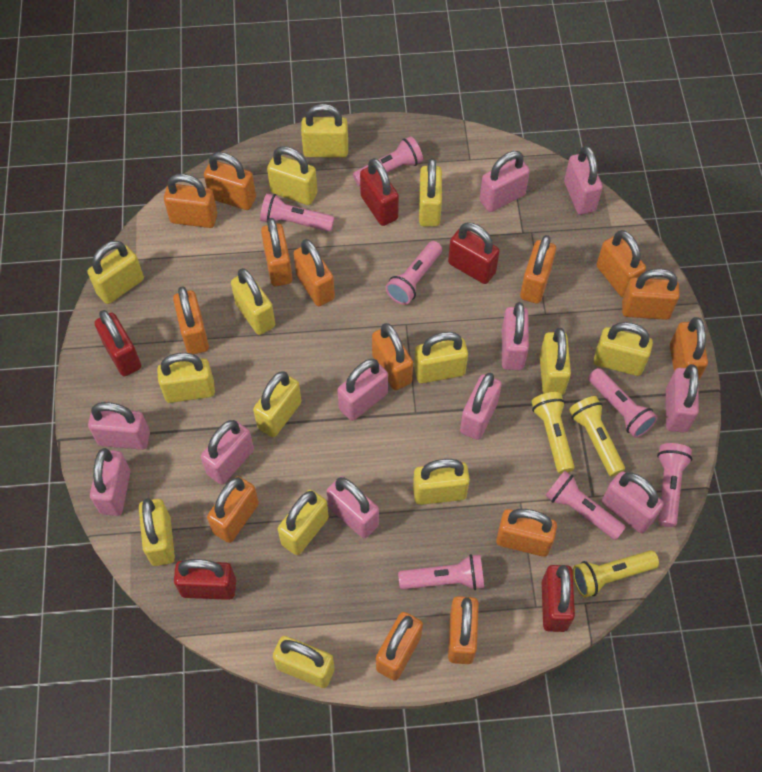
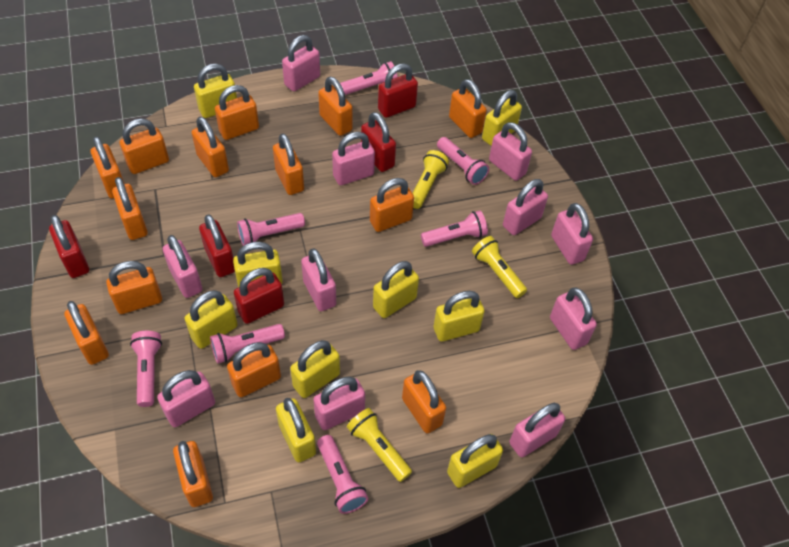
yellow padlock: 14 -> 9

